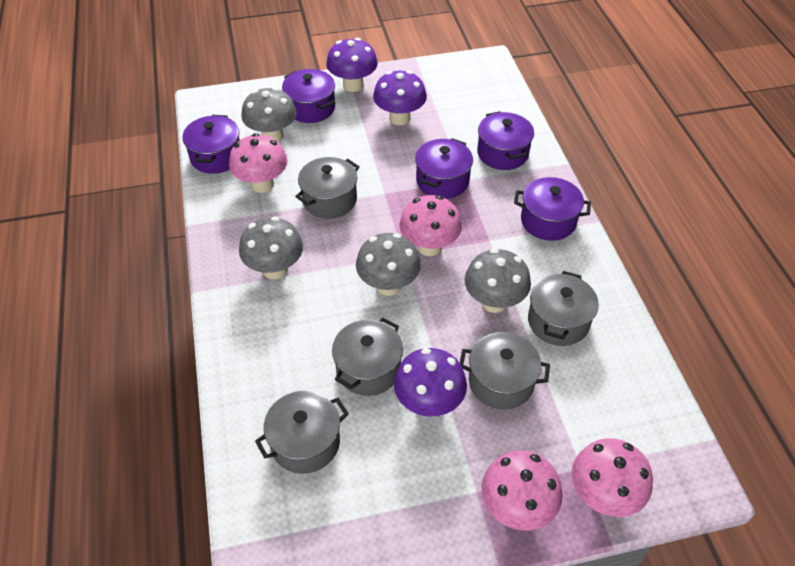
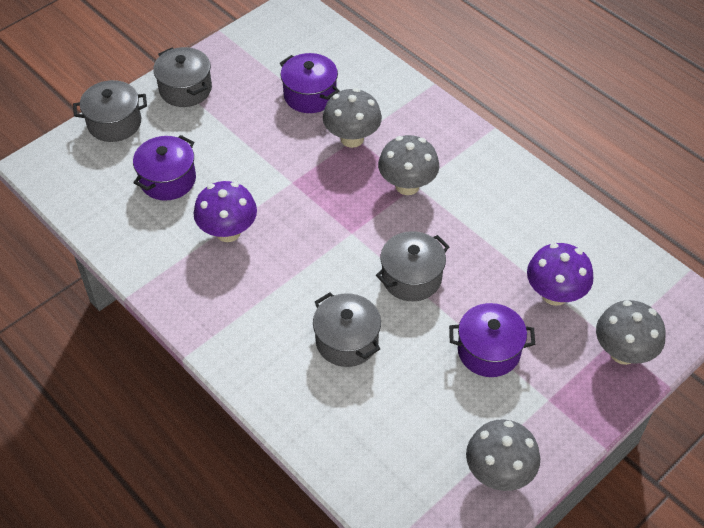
grey pot: 5 -> 4
pink mushroom: 4 -> 0
purple mushroom: 3 -> 2
purple pot: 5 -> 3

